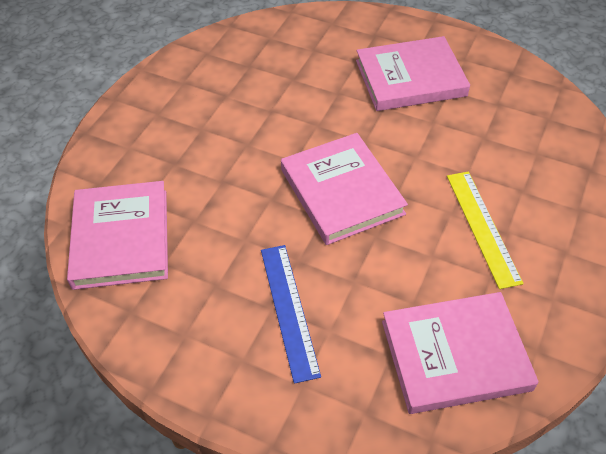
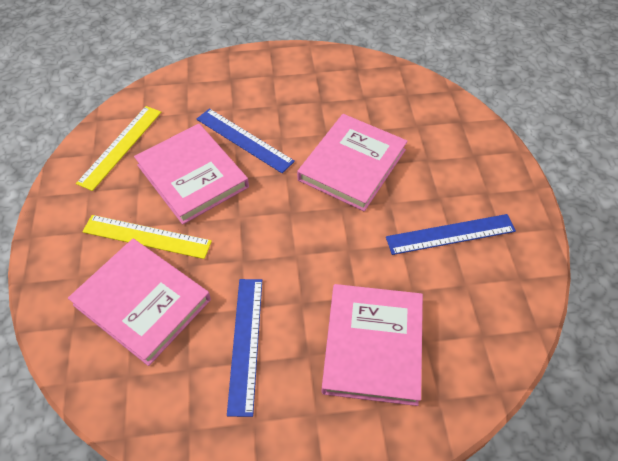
blue ruler: 1 -> 3
yellow ruler: 1 -> 2

